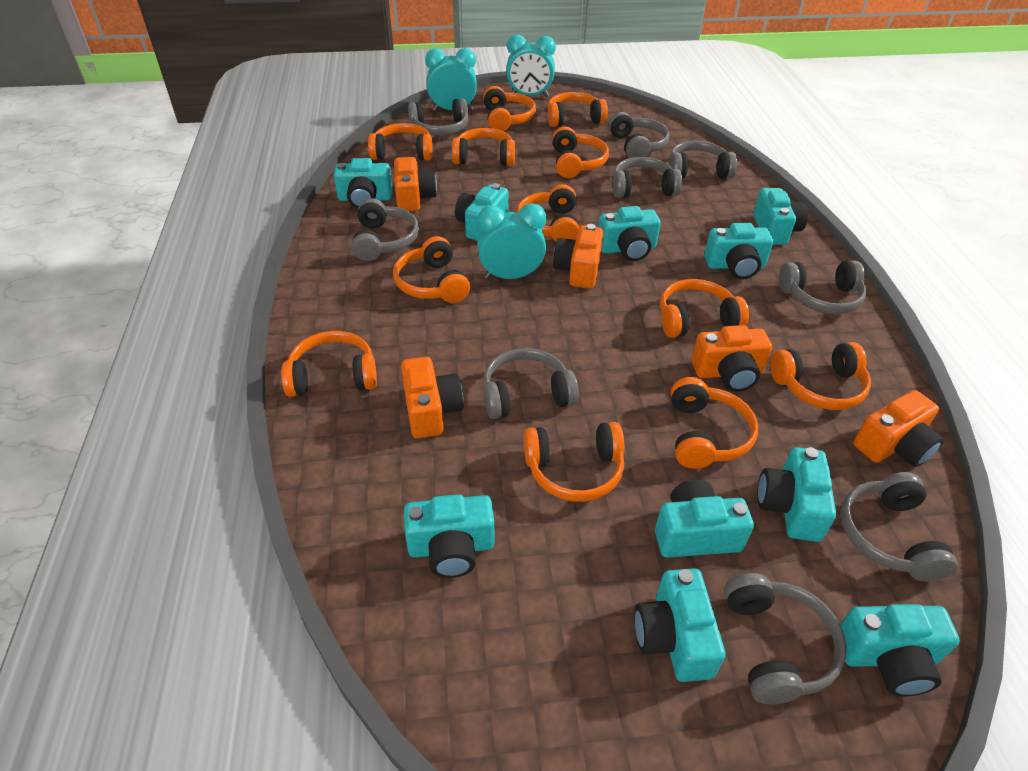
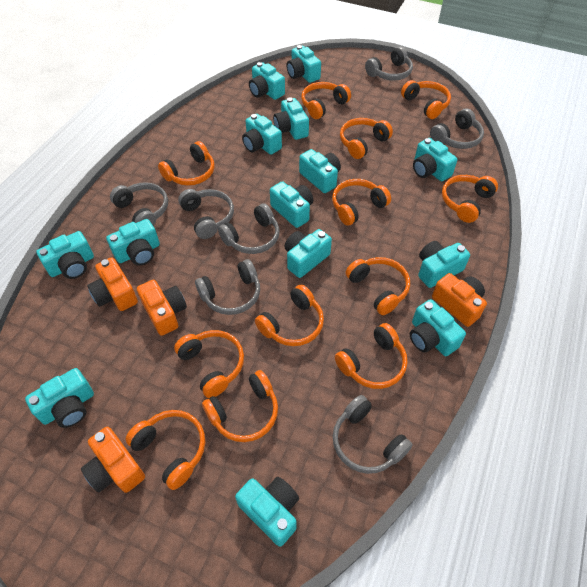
grey headphones: 9 -> 7
orange camera: 5 -> 4
turquoise camera: 10 -> 14
turquoise clock: 3 -> 0

